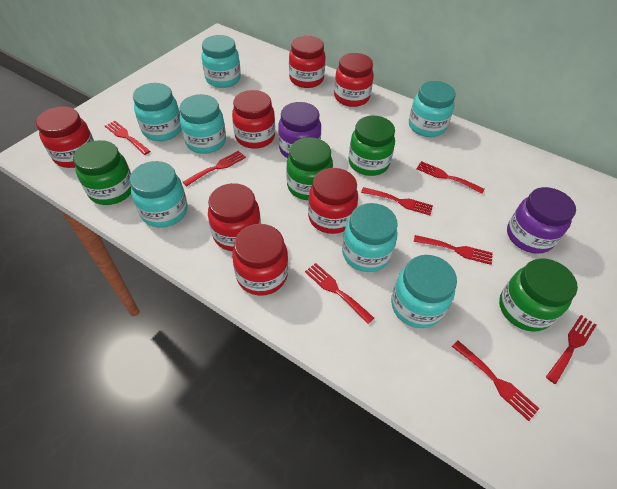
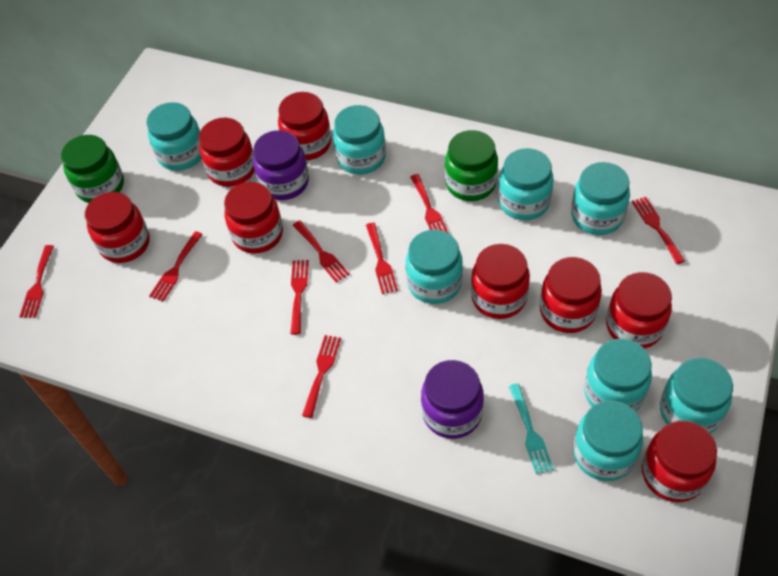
green jar: 4 -> 2
red jar: 7 -> 8
turquoise fork: 0 -> 1
turquoise jar: 7 -> 8

